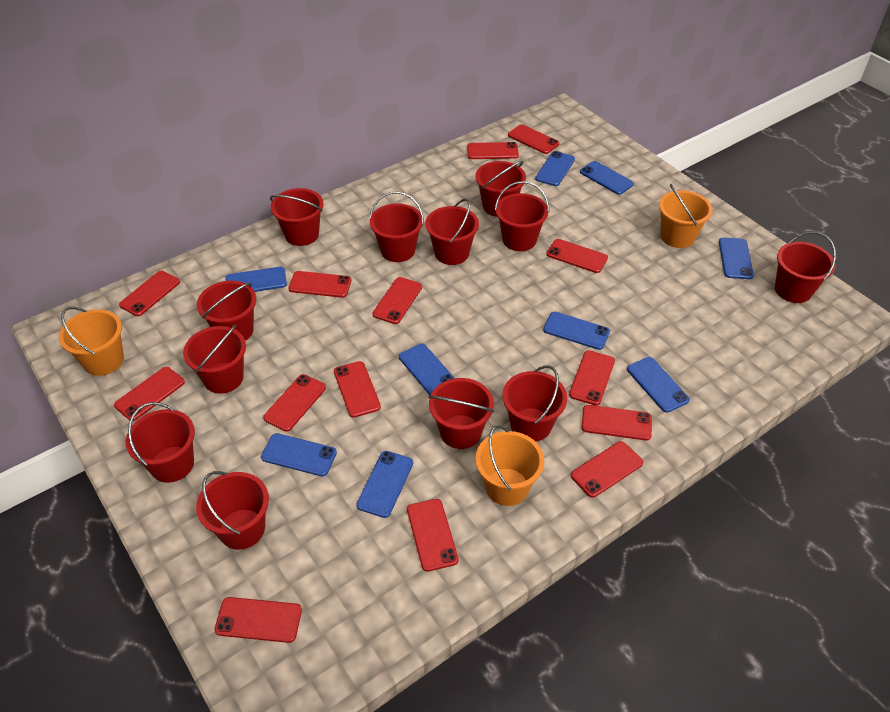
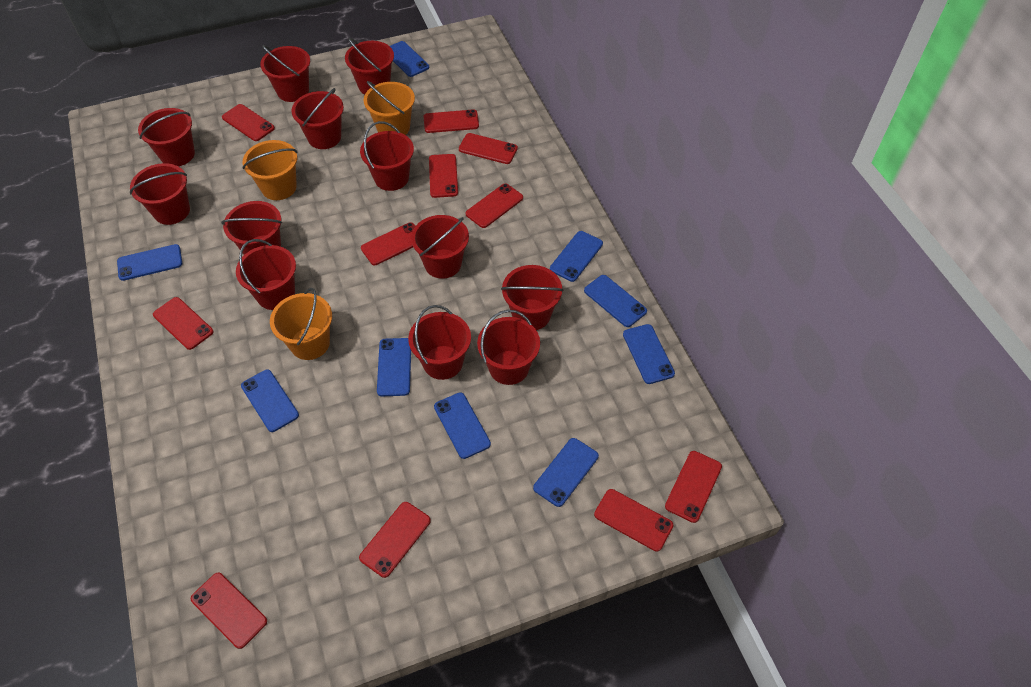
red phone: 14 -> 11

